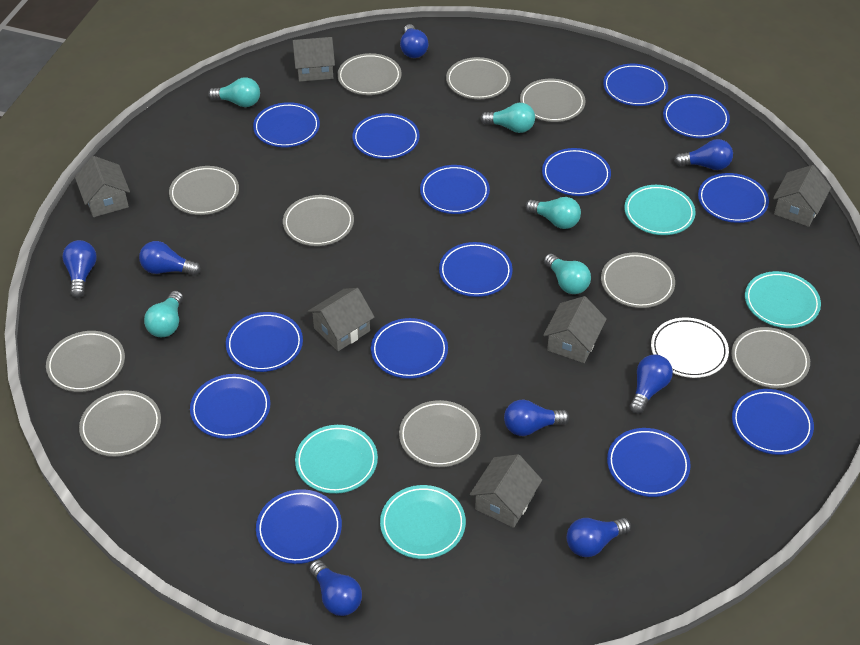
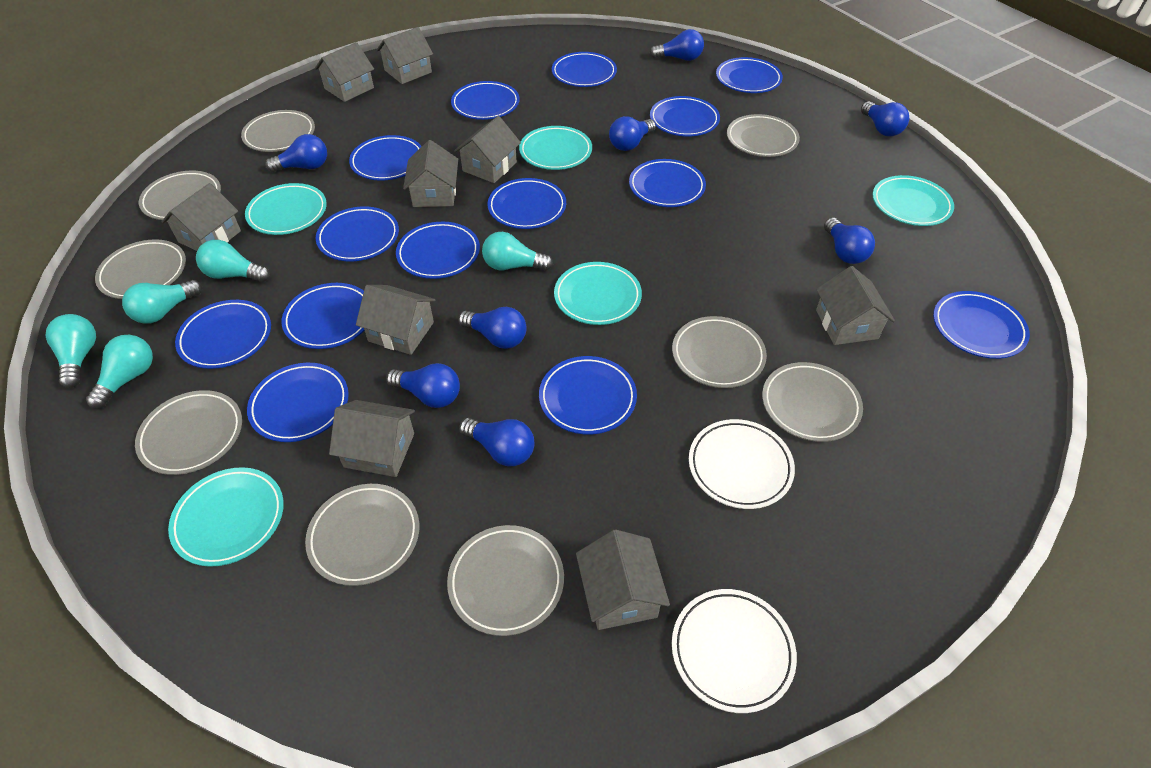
grey house: 6 -> 9
grey plate: 10 -> 9
turquoise plate: 4 -> 5
white plate: 1 -> 2

